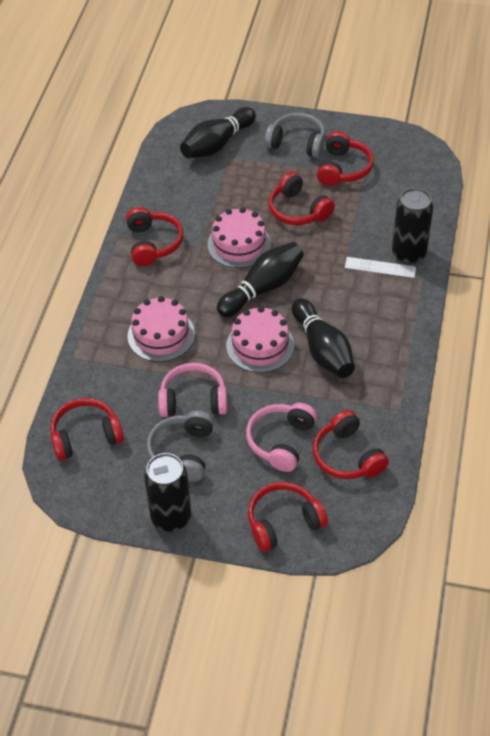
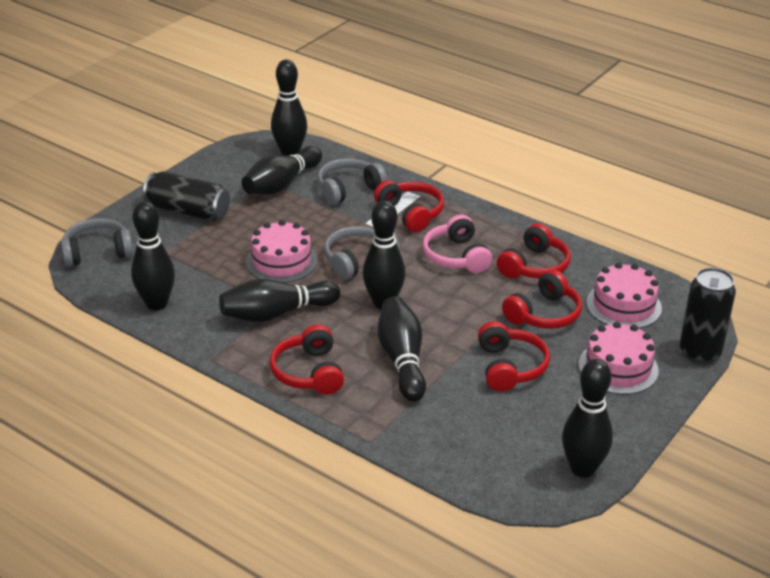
black bowling pin: 3 -> 7
grey headphones: 2 -> 3
pink headphones: 2 -> 1
red headphones: 6 -> 5

